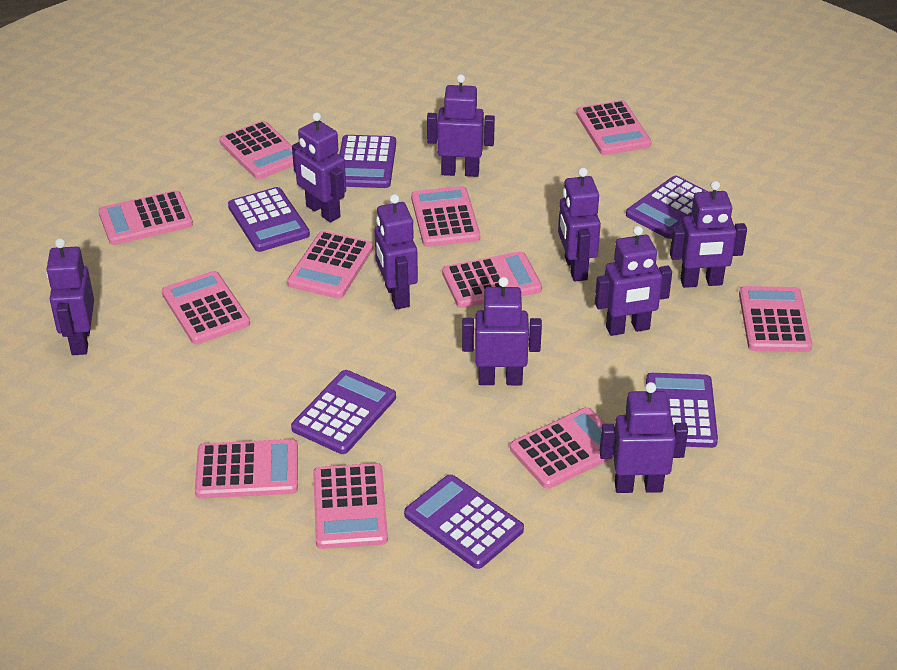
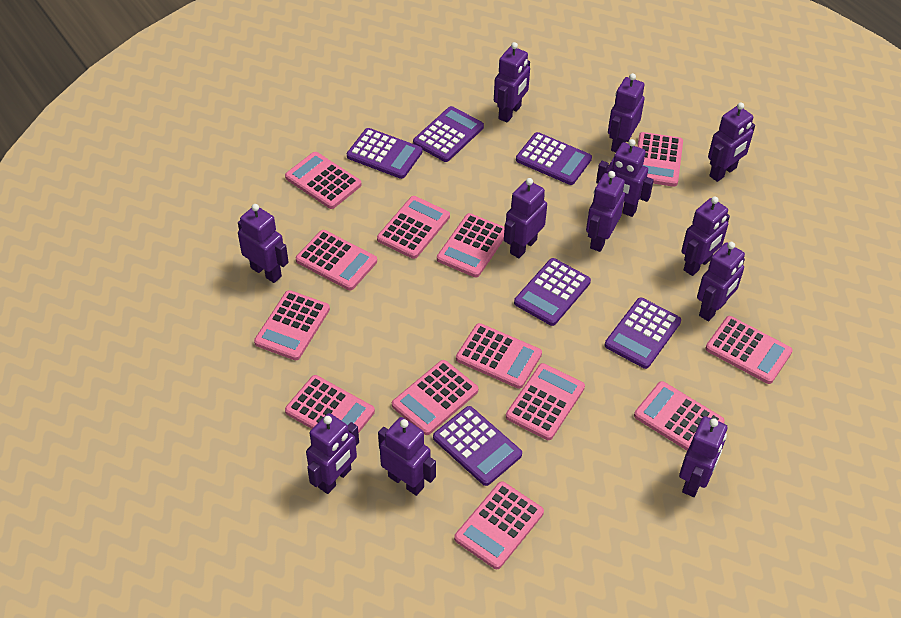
pink calculator: 11 -> 13
purple robot: 9 -> 12

